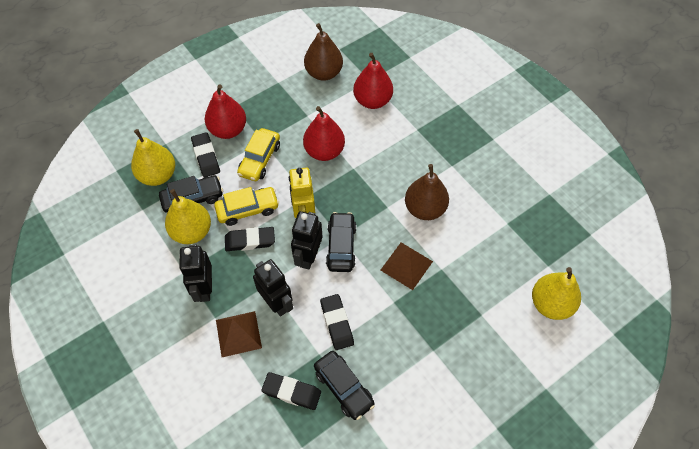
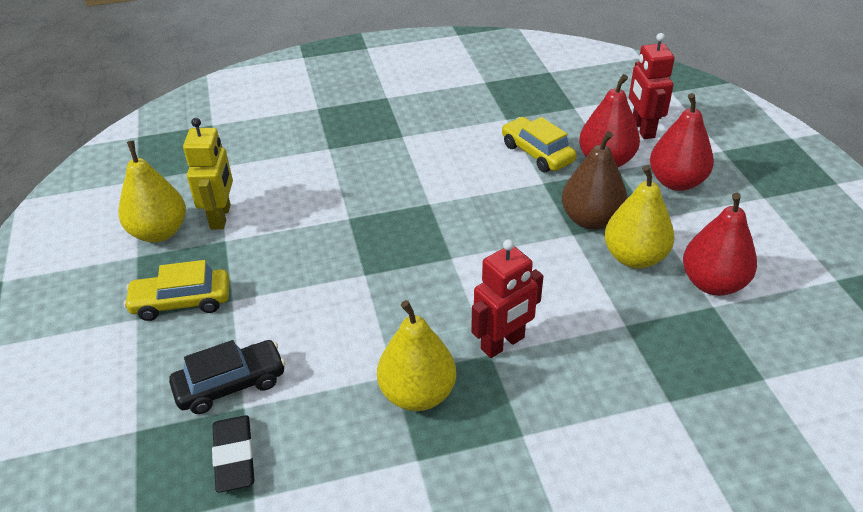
black car: 3 -> 1
black eraser: 4 -> 1
black robot: 3 -> 0
brown pear: 2 -> 1
brown pyramid: 2 -> 0
red robot: 0 -> 2

